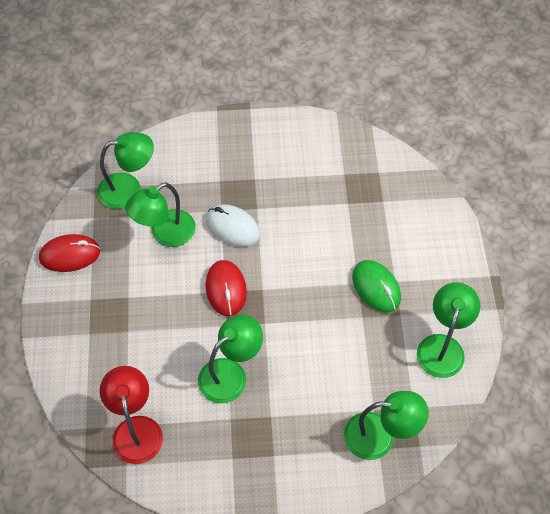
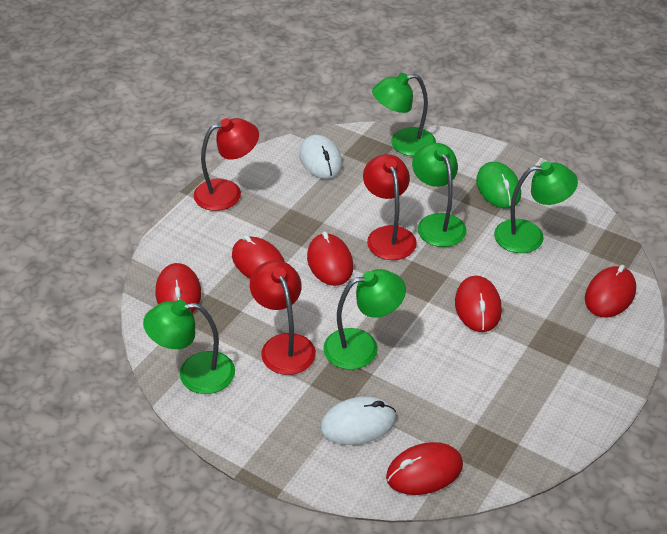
red lamp: 1 -> 3
red mouse: 2 -> 6
white mouse: 1 -> 2

